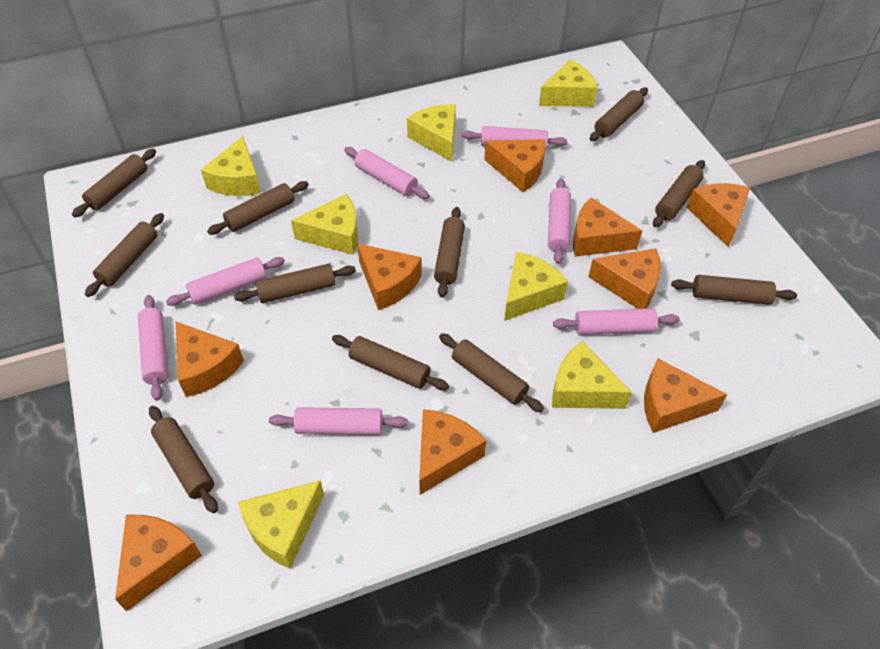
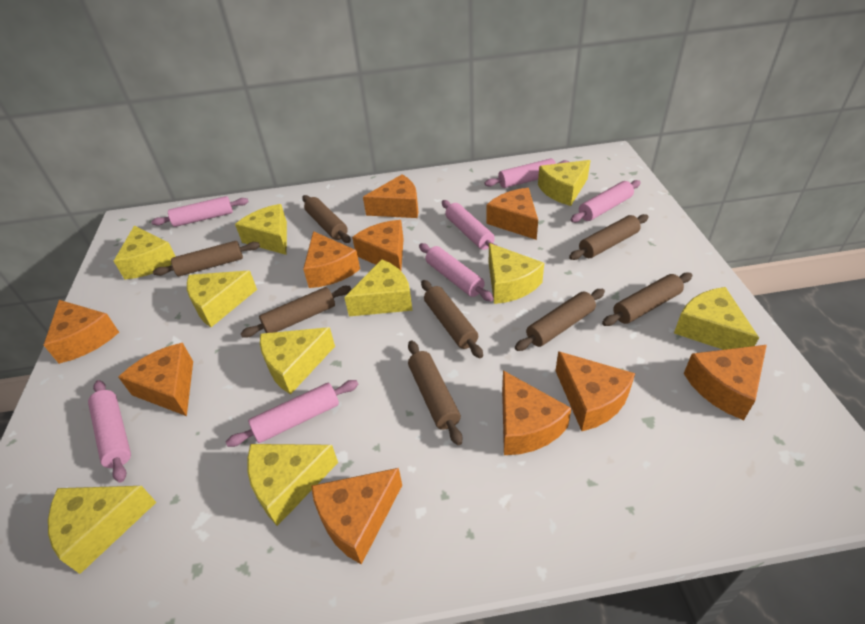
brown rolling pin: 11 -> 8
orange cheese: 9 -> 10
yellow cheese: 7 -> 10

